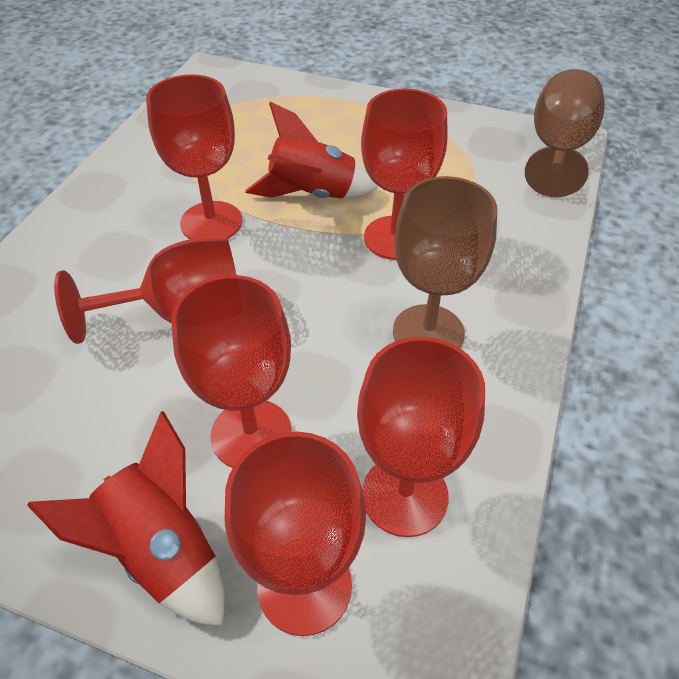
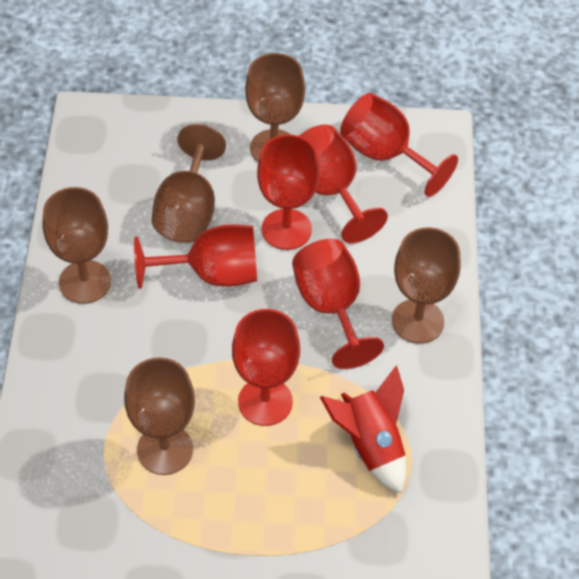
brown goblet: 2 -> 5
red rocket: 2 -> 1

